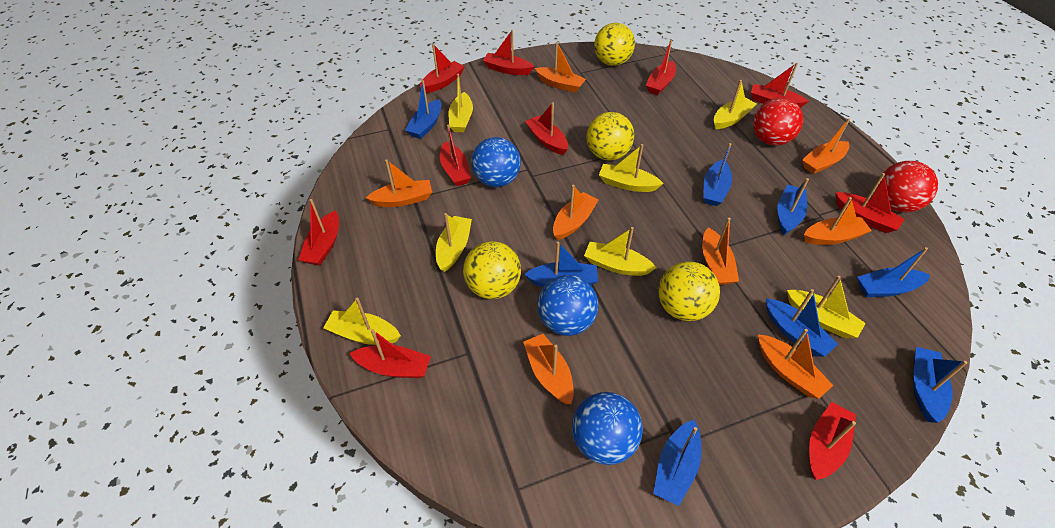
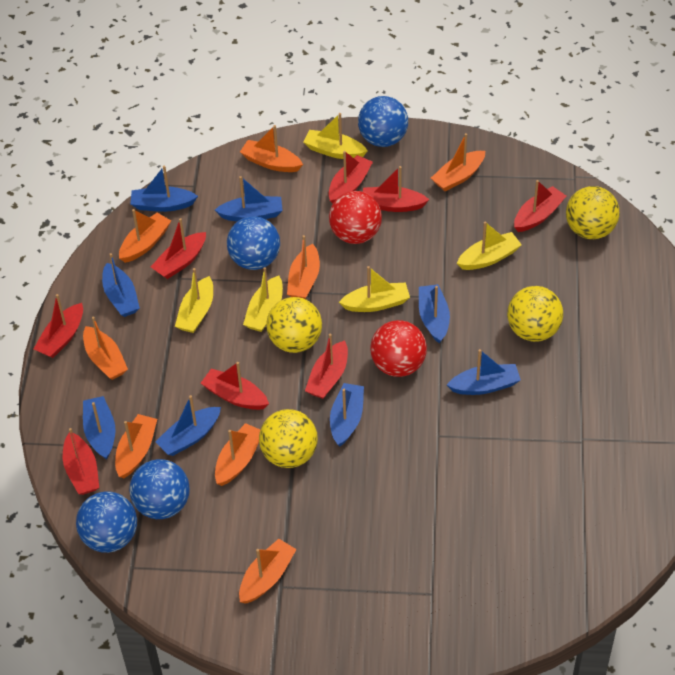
blue ball: 3 -> 4
red boat: 10 -> 8
yellow boat: 7 -> 5

